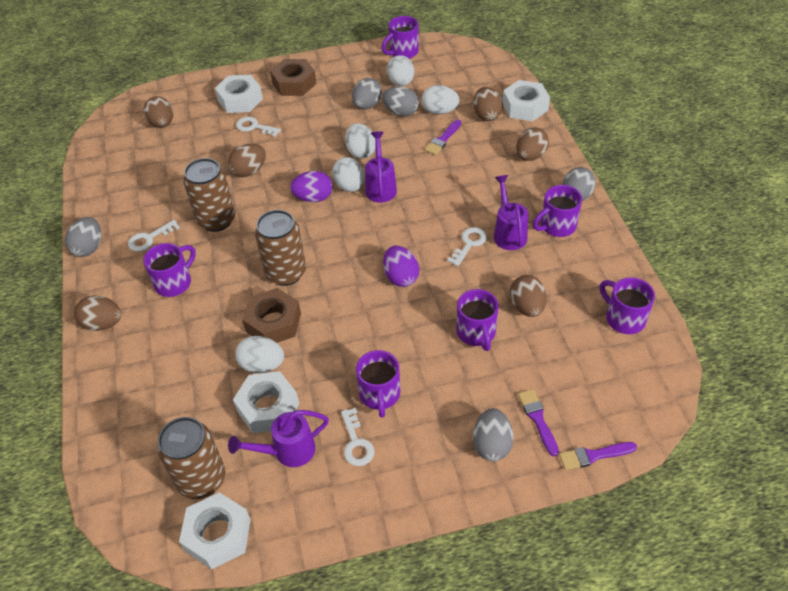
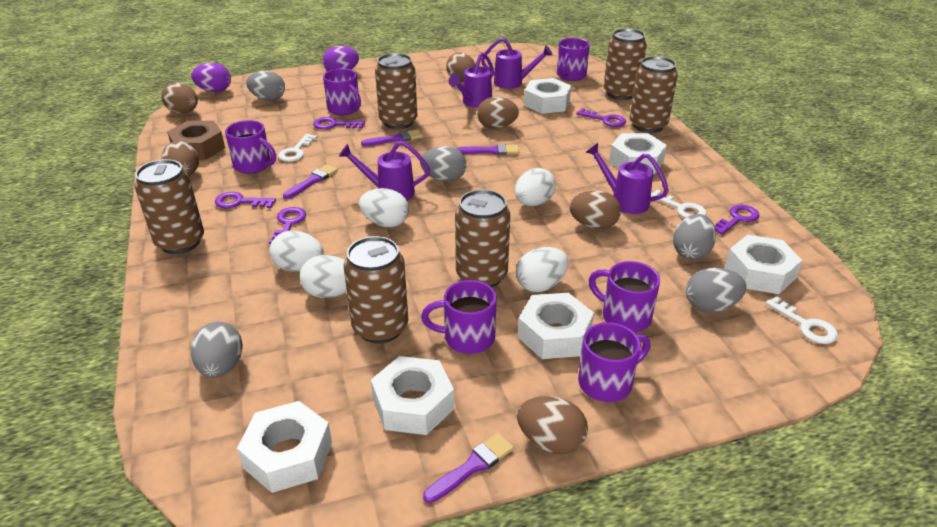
brown can: 3 -> 6
brown nut: 2 -> 1
purple brush: 3 -> 4
purple key: 0 -> 5
purple watering can: 3 -> 4
white key: 4 -> 3
white nut: 4 -> 6

